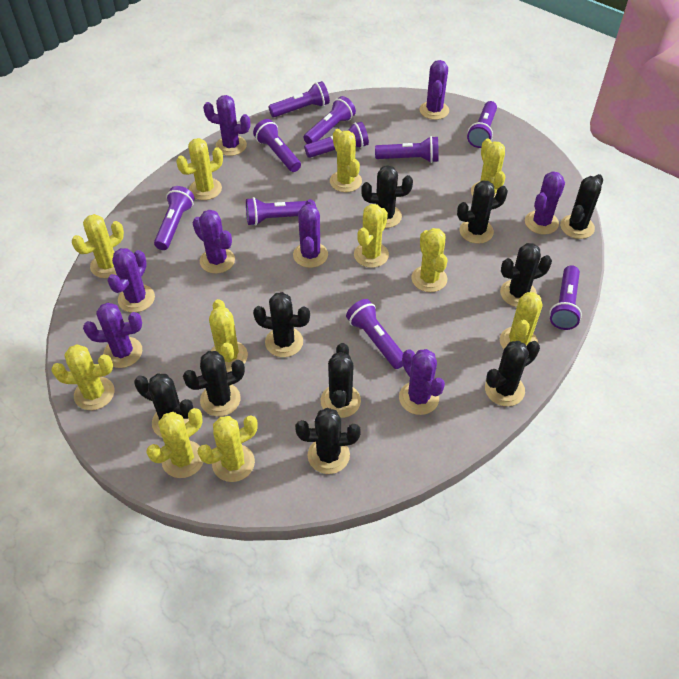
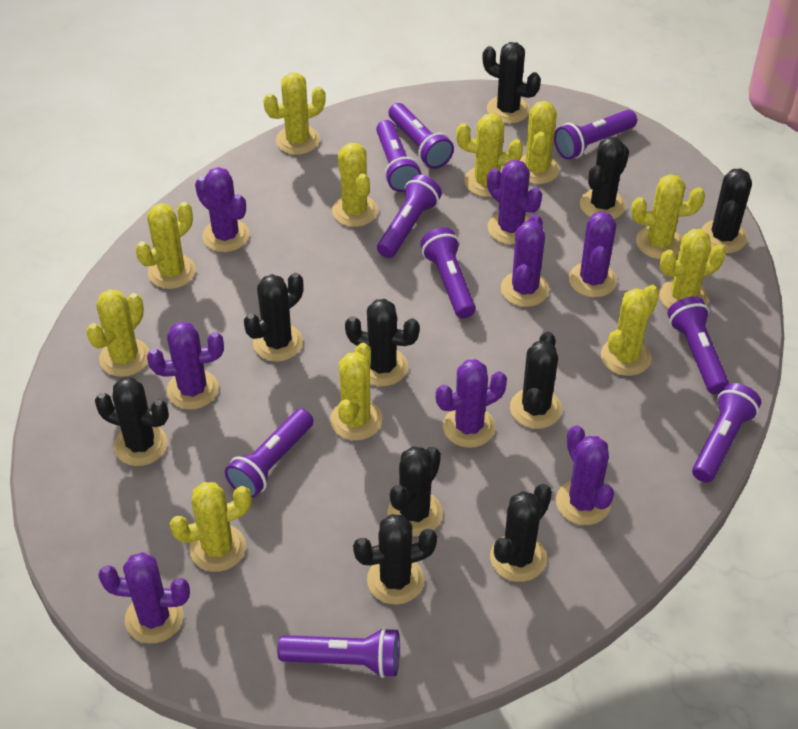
purple flashlight: 10 -> 9

